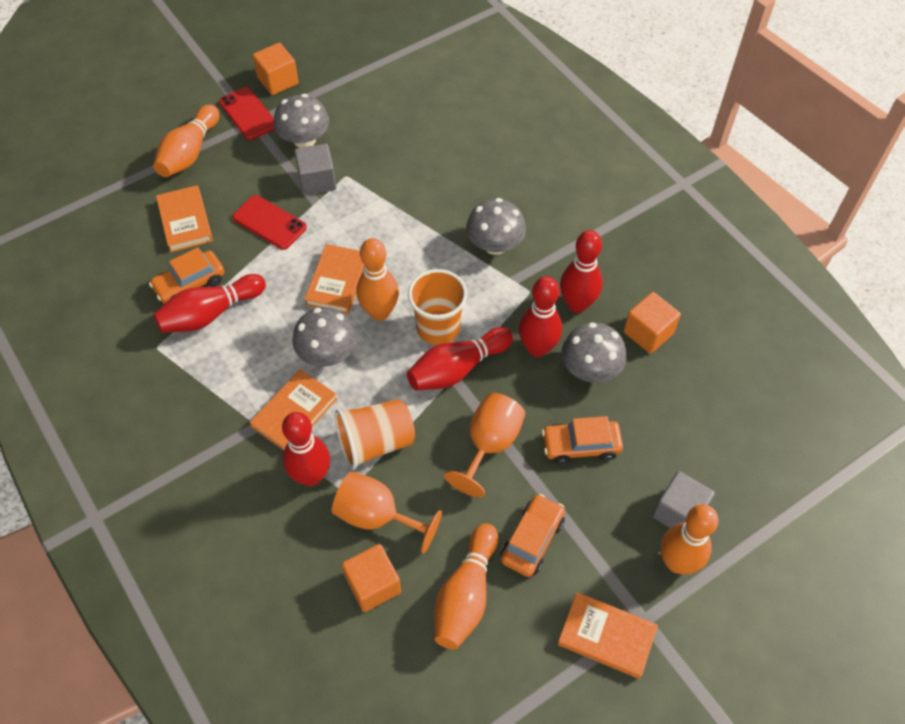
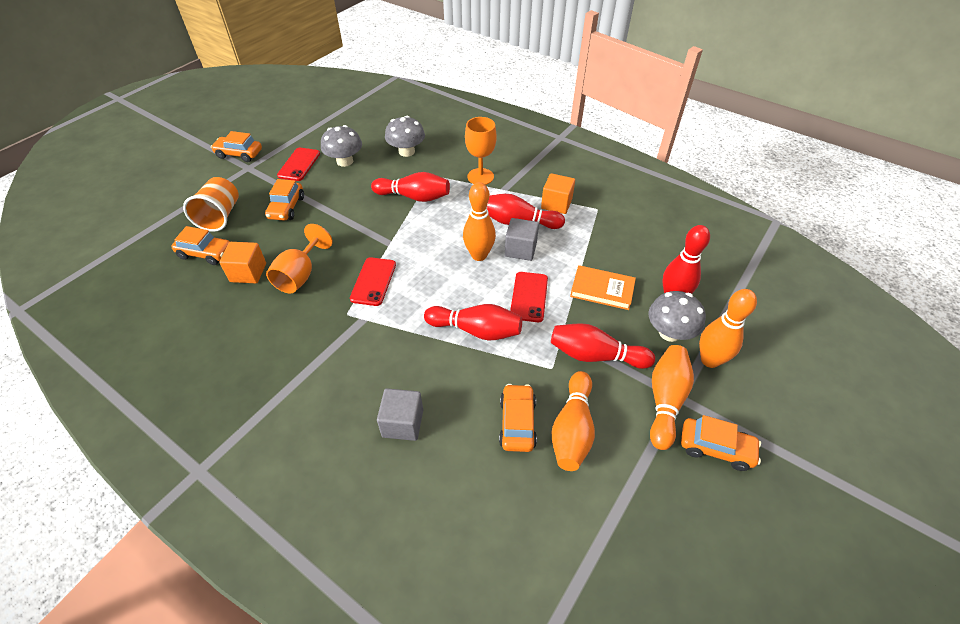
grey mushroom: 4 -> 3
orange book: 4 -> 1
orange car: 3 -> 5
orange cube: 3 -> 2
orange cup: 2 -> 1
red phone: 2 -> 3

